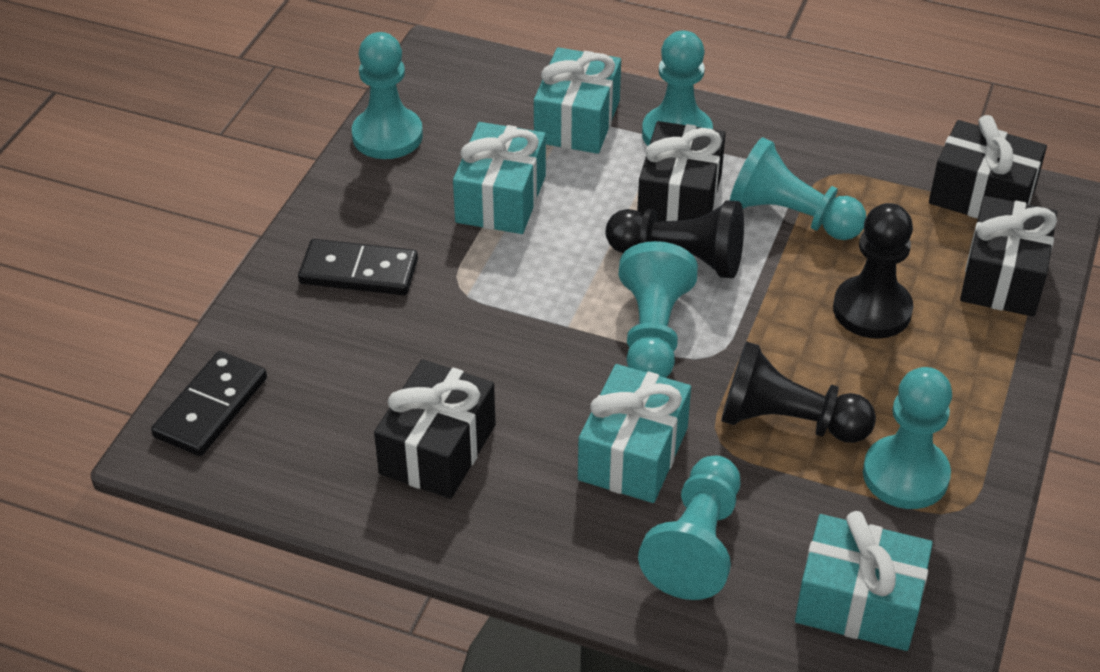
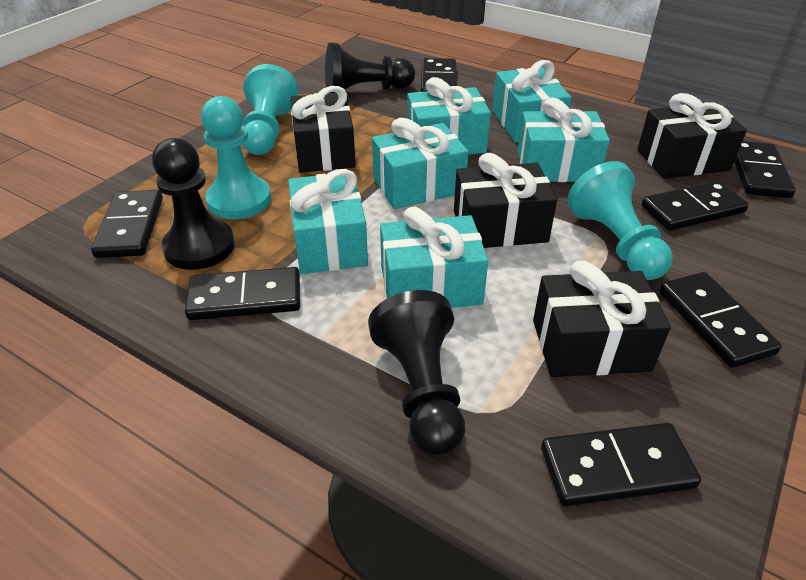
black domino: 2 -> 7
turquoise gift: 4 -> 6
turquoise pawn: 6 -> 3

